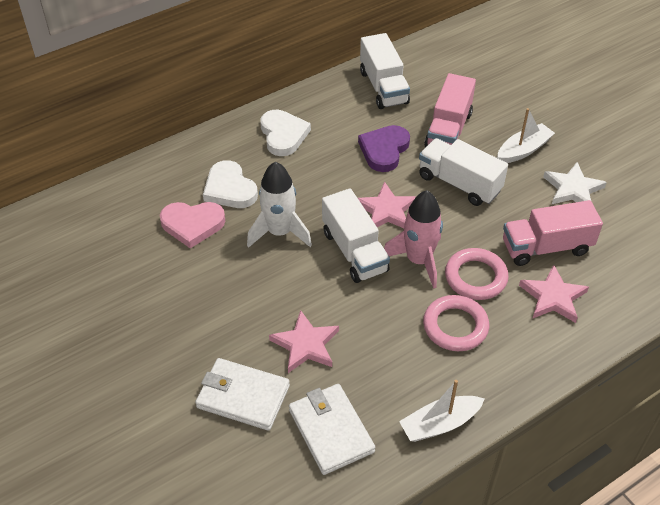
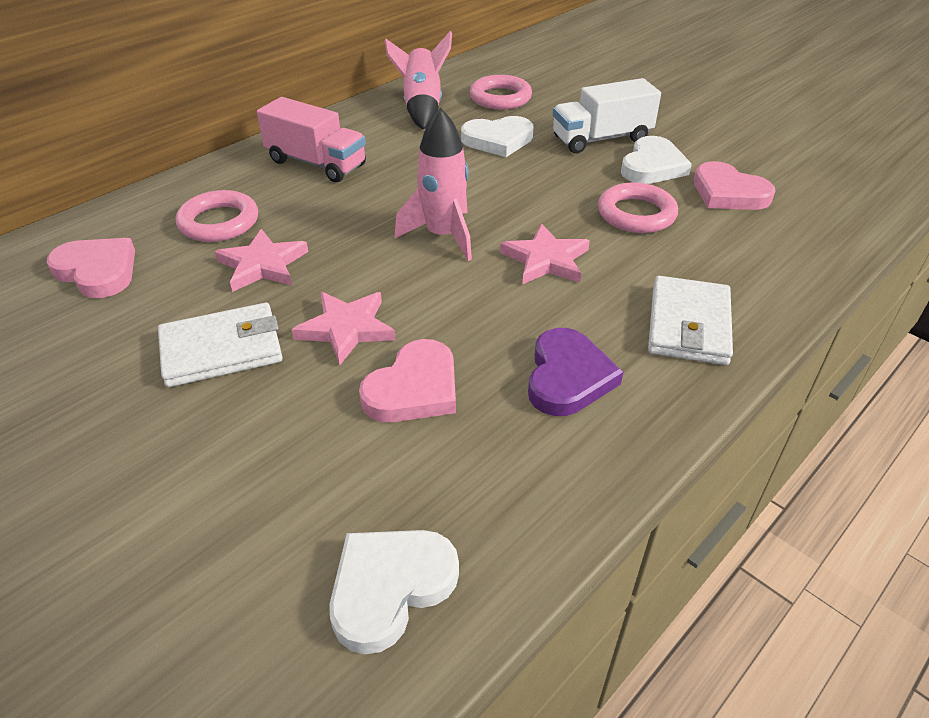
pink heart: 1 -> 3
pink ring: 2 -> 3
pink rocket: 1 -> 2
pink truck: 2 -> 1
white boat: 2 -> 0
white heart: 2 -> 3
white rocket: 1 -> 0
white star: 1 -> 0
white truck: 3 -> 1

